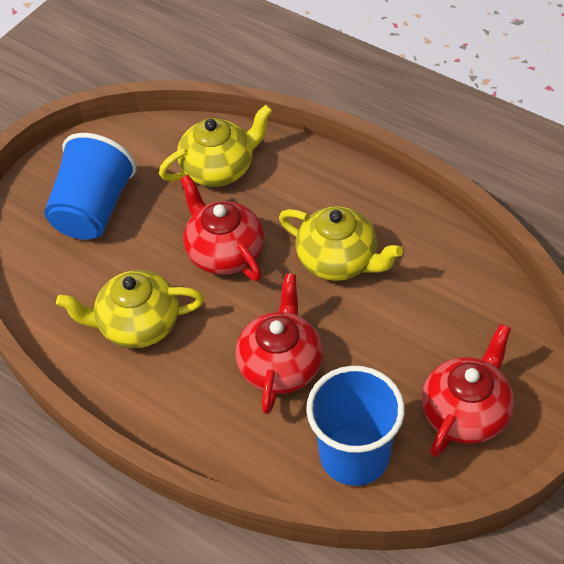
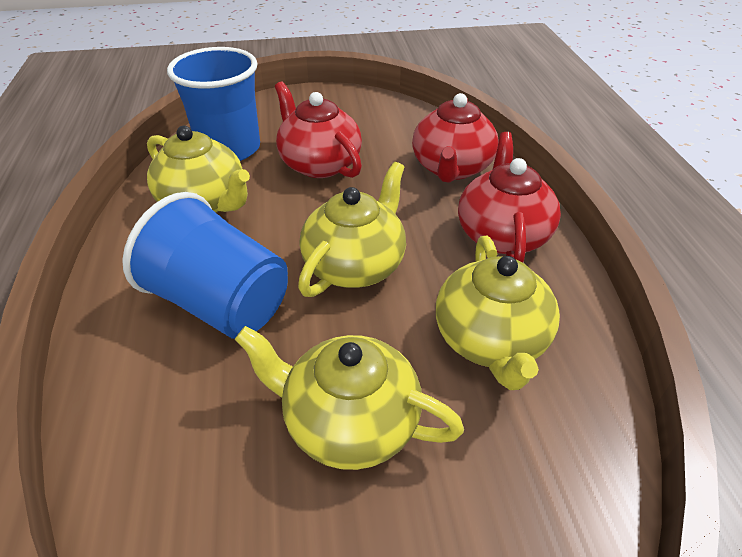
yellow teapot: 3 -> 4

